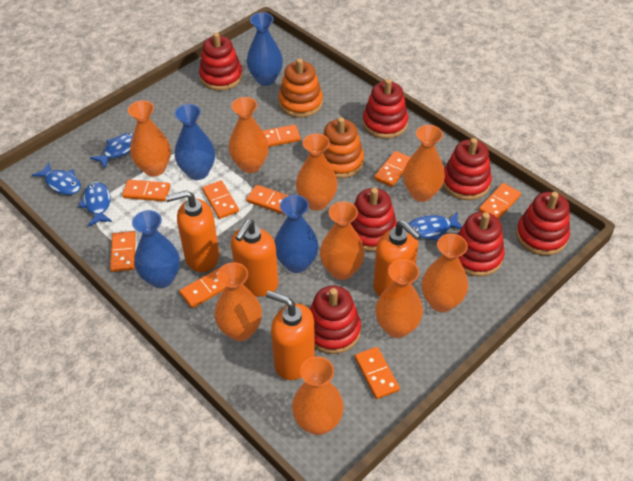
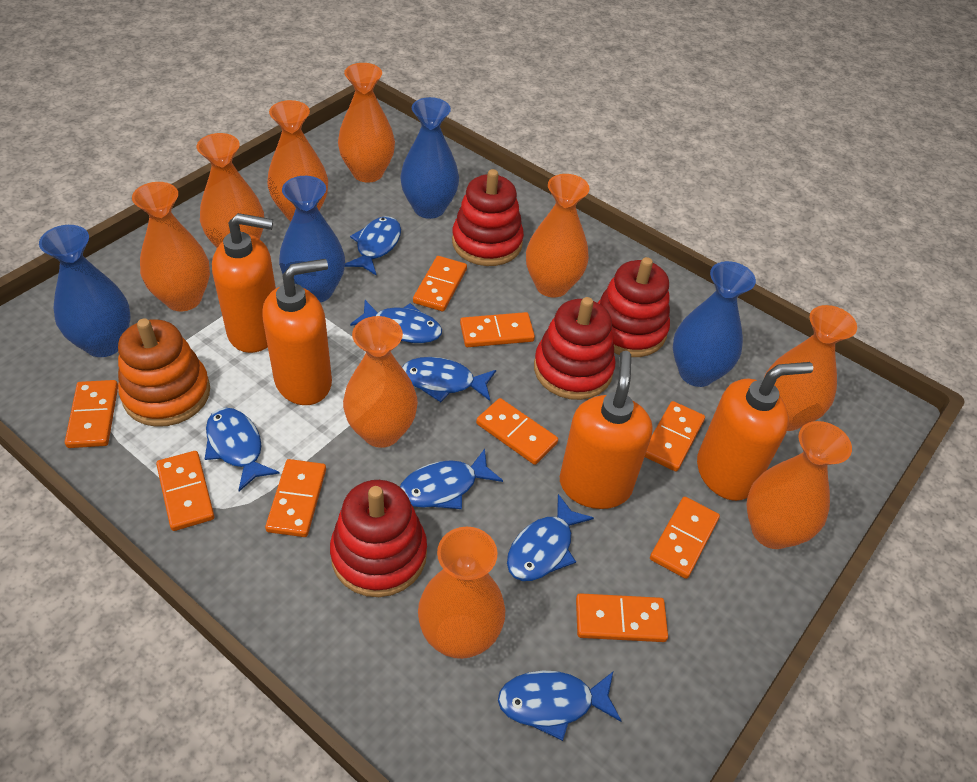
blue fish: 4 -> 7
orange stacking toy: 2 -> 1
red stacking toy: 7 -> 4

